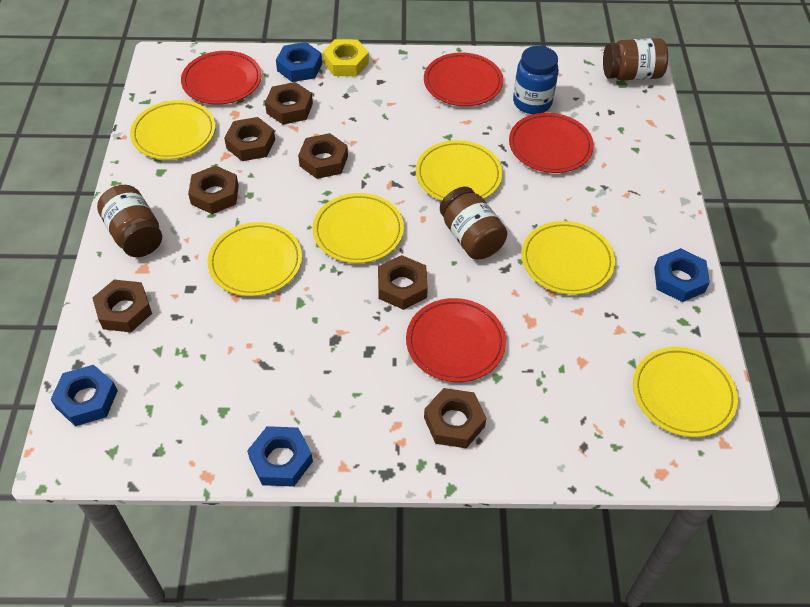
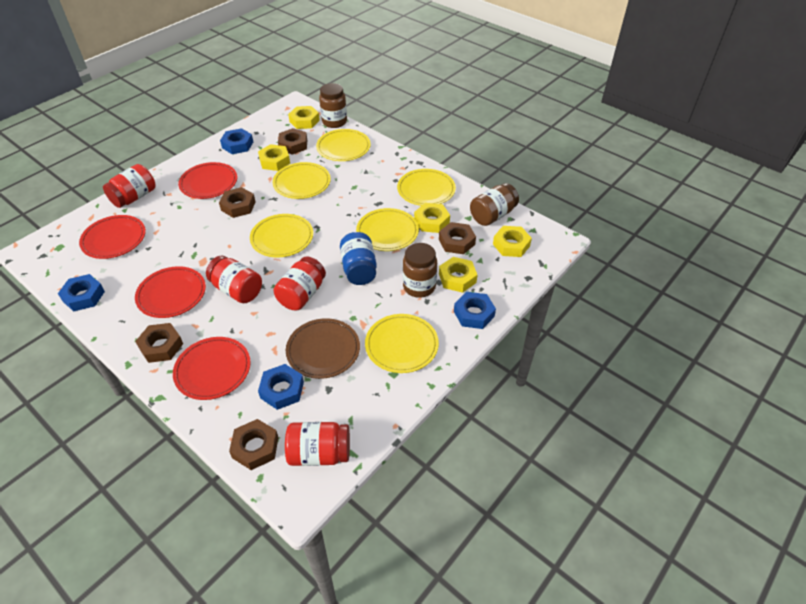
brown nut: 7 -> 5
brown plate: 0 -> 1
red jar: 0 -> 4
yellow nut: 1 -> 5

